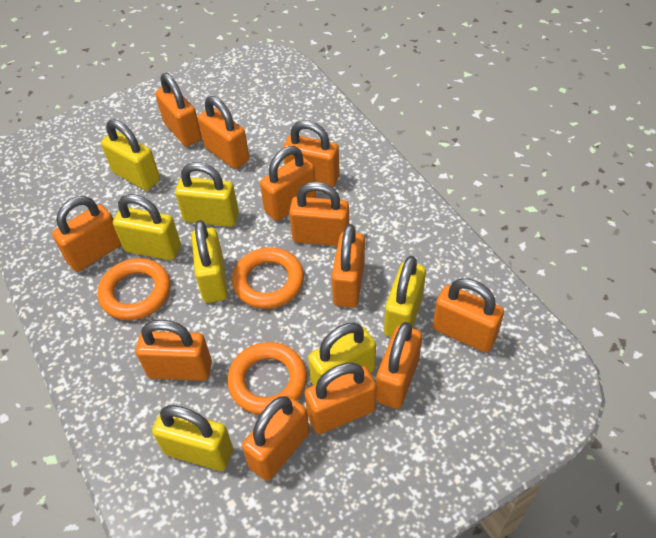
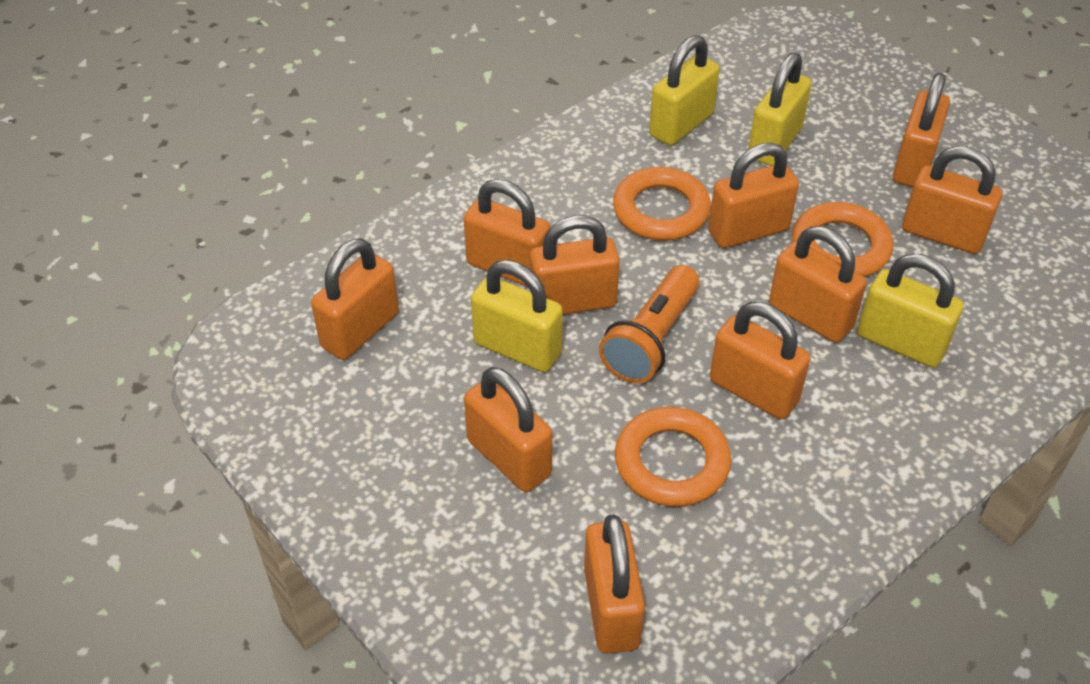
orange flashlight: 0 -> 1
orange padlock: 12 -> 10
yellow padlock: 7 -> 4

